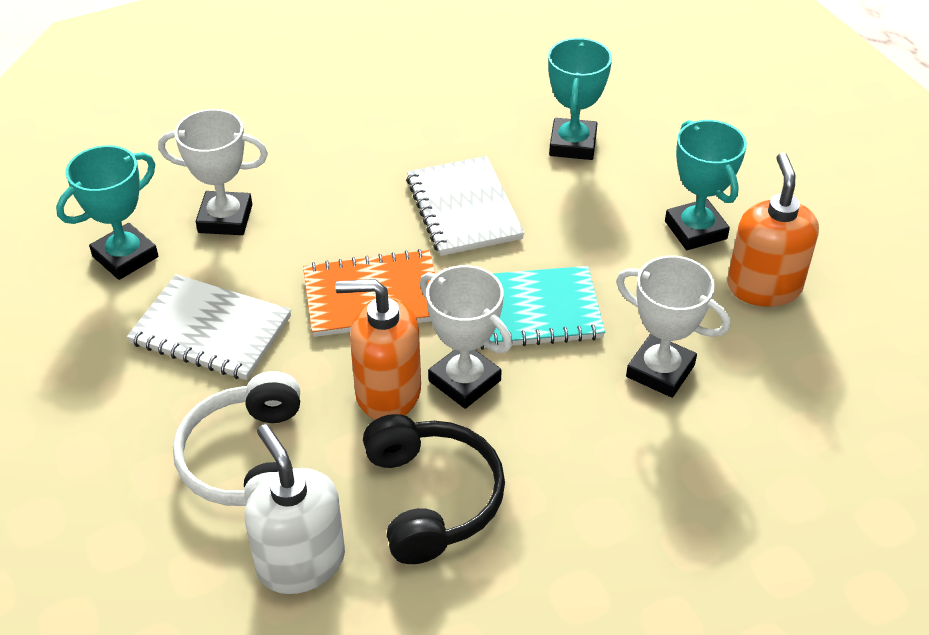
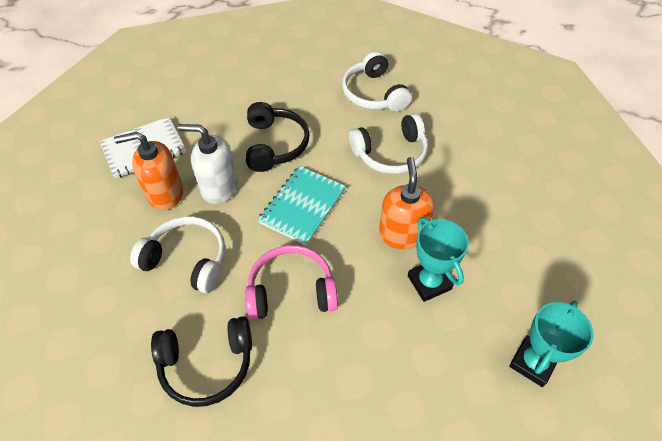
black headphones: 1 -> 2
orange notebook: 1 -> 0
pink headphones: 0 -> 1
turquoise trophy: 3 -> 2
white headphones: 1 -> 3
white notebook: 2 -> 1
white trophy: 3 -> 0

